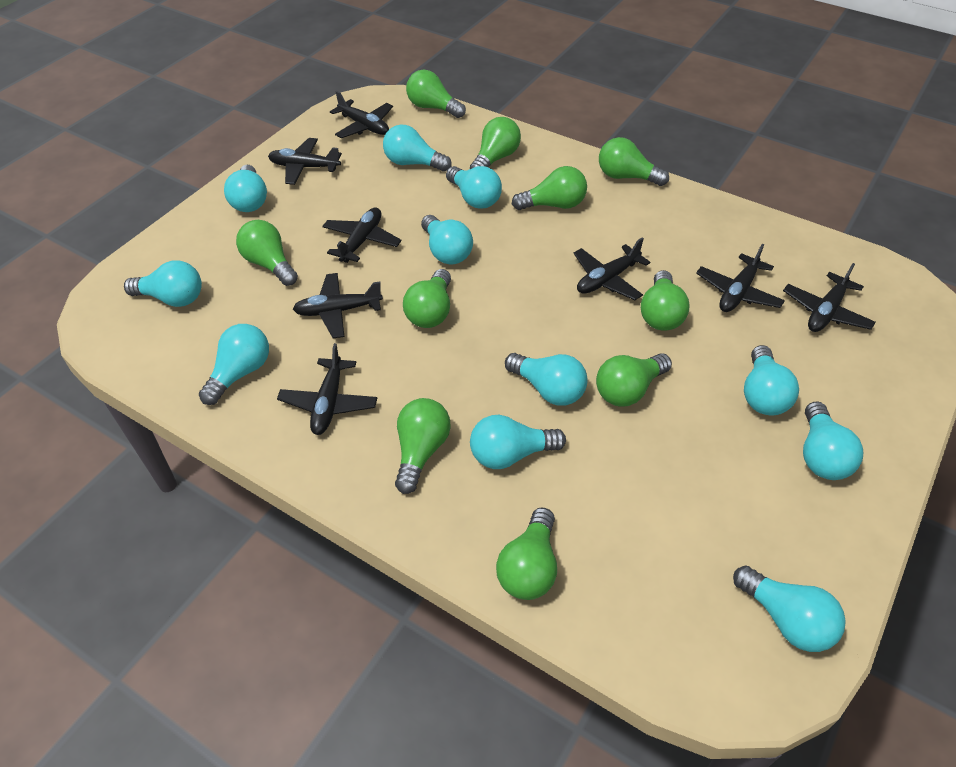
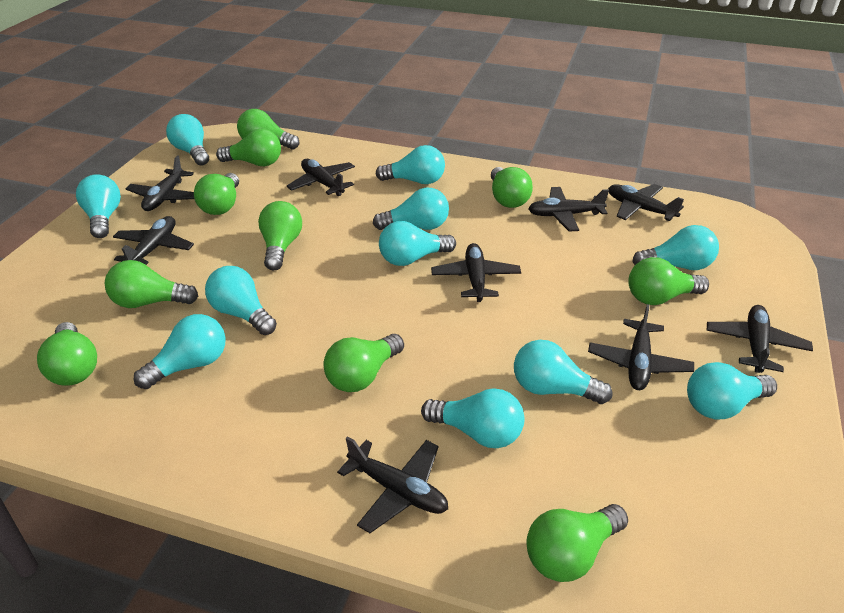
black plane: 8 -> 9

